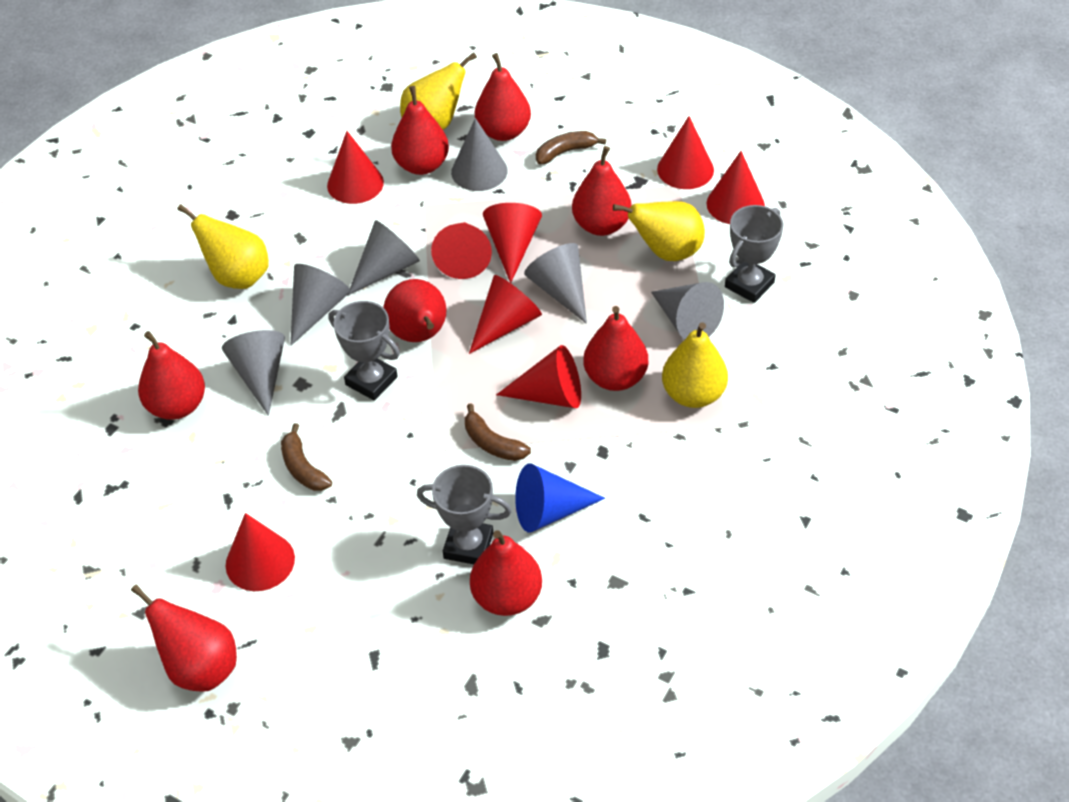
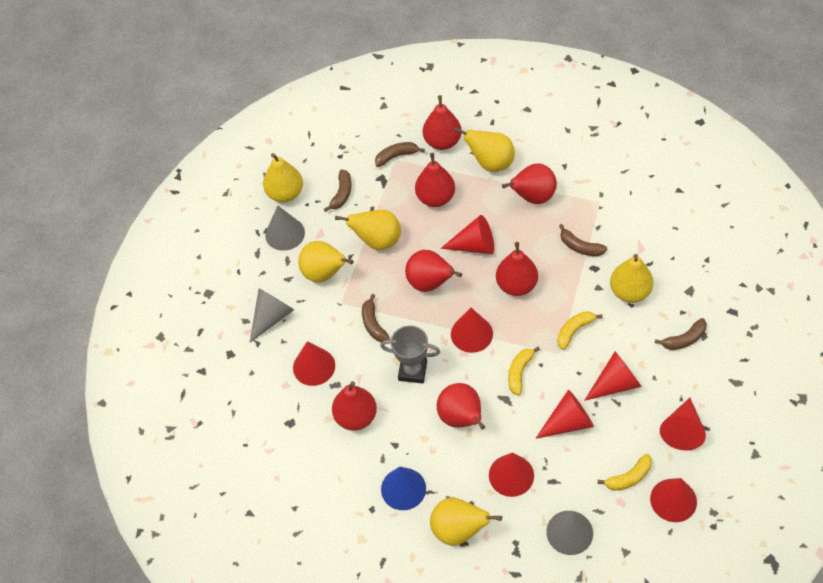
brown banana: 3 -> 5
grey cone: 6 -> 3
grey trophy: 3 -> 1
red pear: 8 -> 7
yellow banana: 0 -> 3
yellow pear: 4 -> 6

